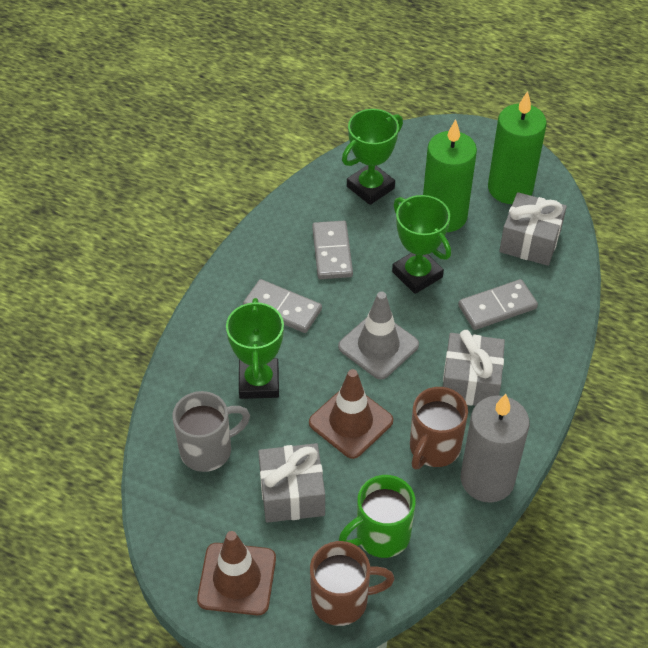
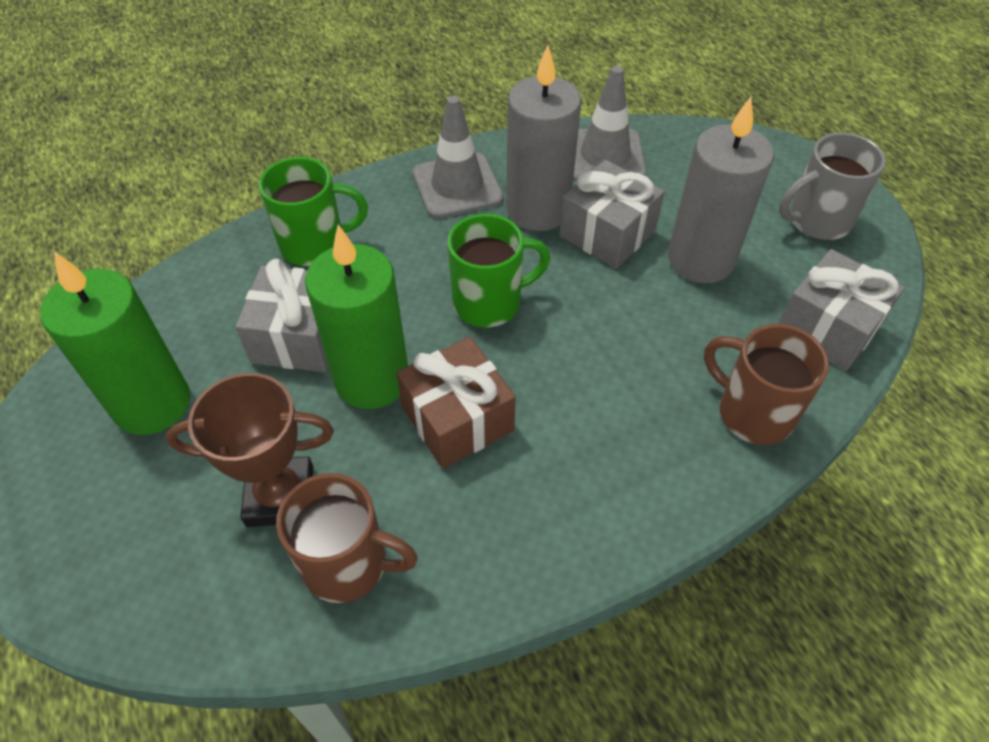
brown gift: 0 -> 1
brown traffic cone: 2 -> 0
brown trophy: 0 -> 1
green mug: 1 -> 2
green trophy: 3 -> 0
grey candle: 1 -> 2
grey domino: 3 -> 0
grey traffic cone: 1 -> 2

